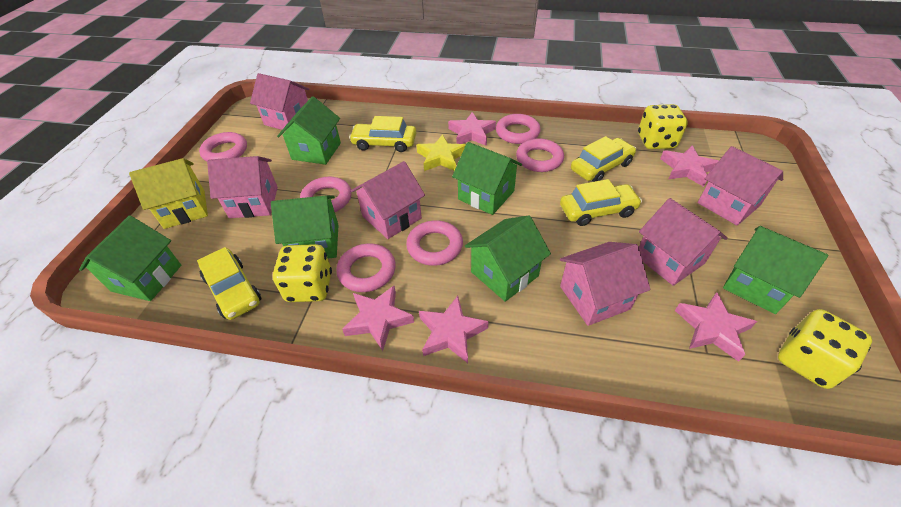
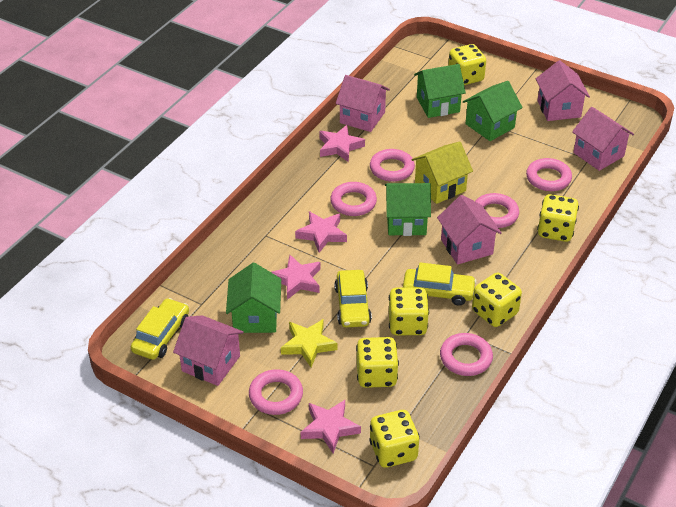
green house: 6 -> 4
pink house: 6 -> 5
pink star: 5 -> 4
yellow car: 4 -> 3
yellow dice: 3 -> 6

